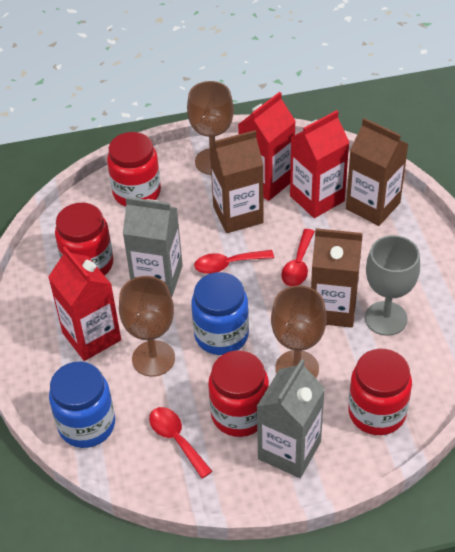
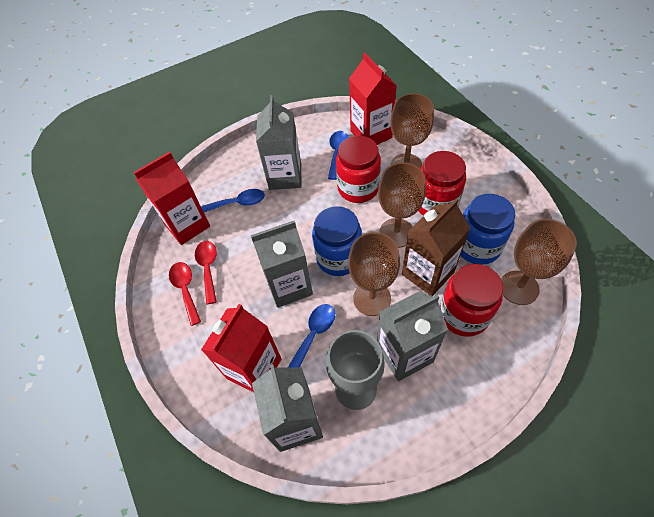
blue spoon: 0 -> 3
brown carton: 3 -> 1
brown goblet: 3 -> 4
grey carton: 2 -> 4
red jar: 4 -> 3
red spoon: 3 -> 2

